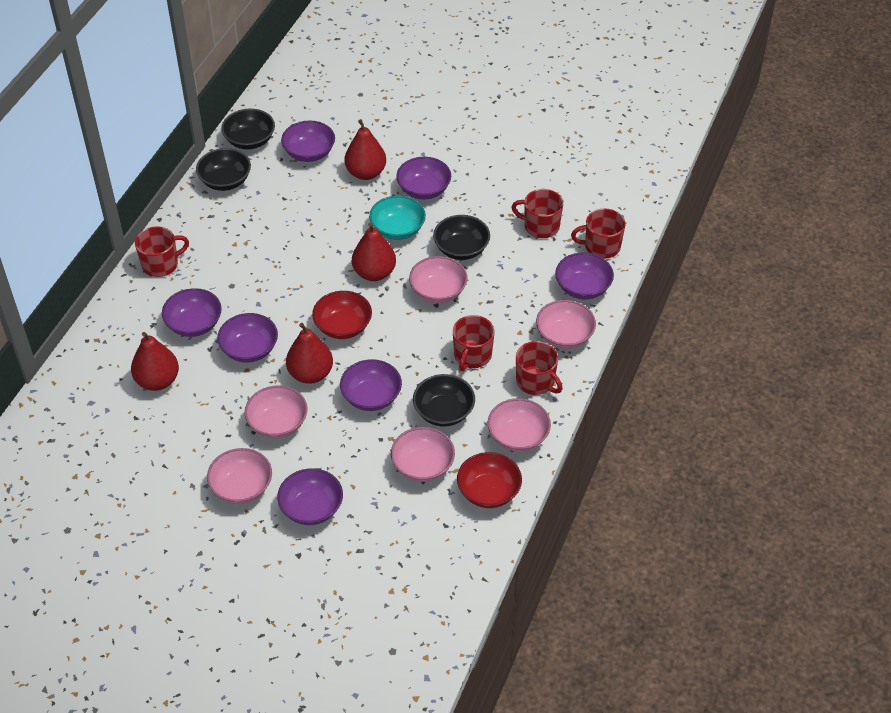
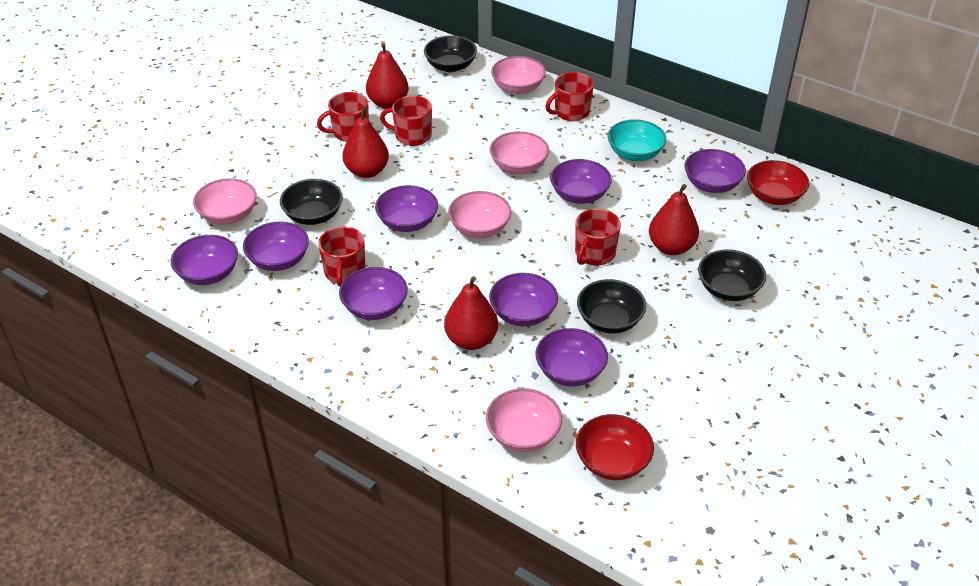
pink bowl: 6 -> 5
purple bowl: 7 -> 8

